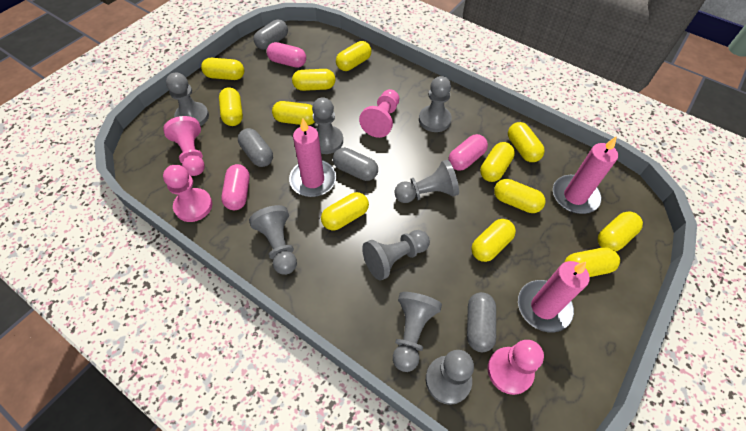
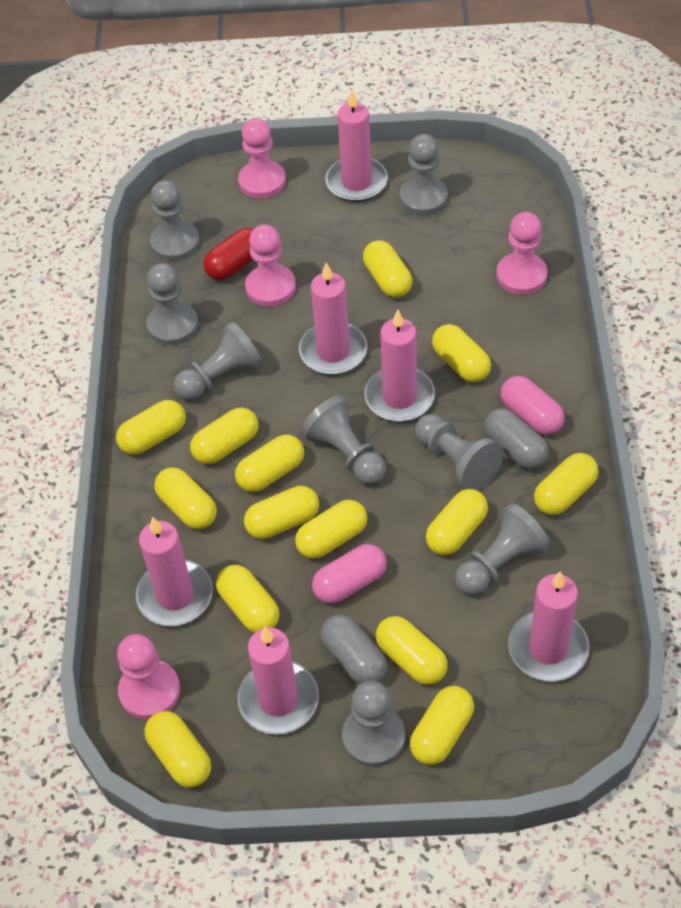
grey capsule: 4 -> 2
pink candle: 3 -> 6
pink capsule: 3 -> 2
red capsule: 0 -> 1
yellow capsule: 12 -> 14

